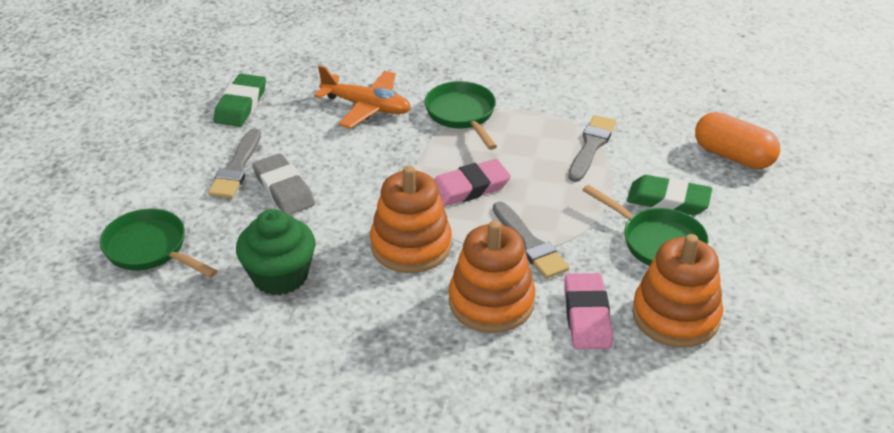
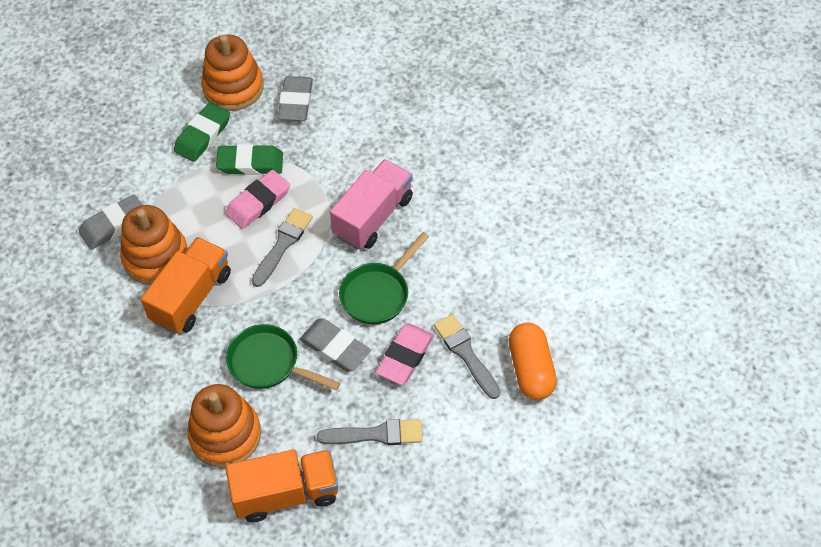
green cupcake: 1 -> 0
green pan: 3 -> 2
grey eraser: 1 -> 3
orange plane: 1 -> 0
orange truck: 0 -> 2
pink truck: 0 -> 1

